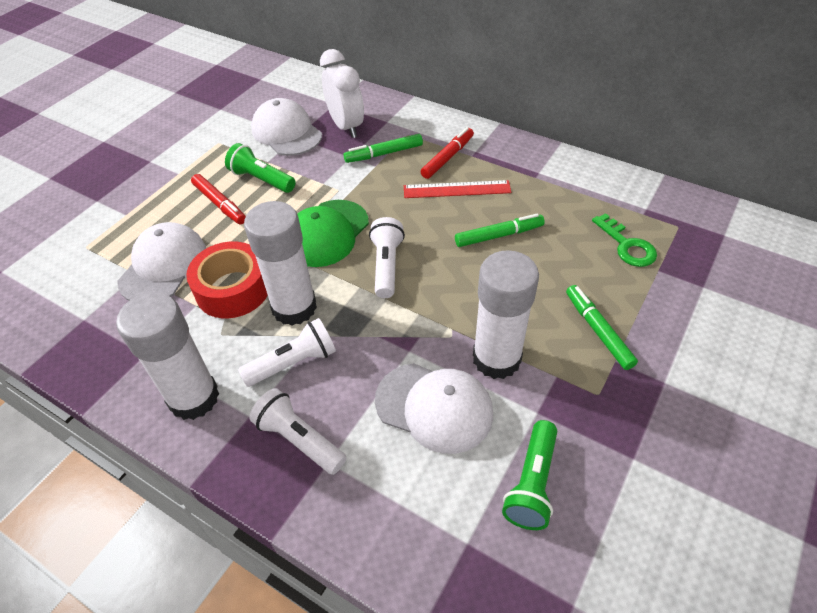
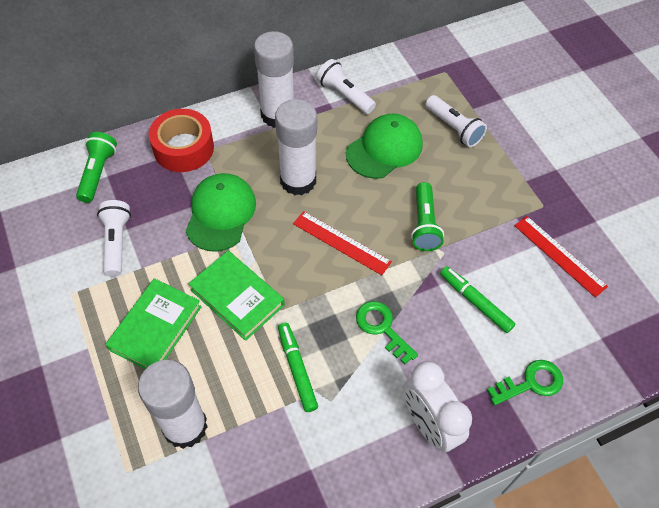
green book: 0 -> 2
green cap: 1 -> 2
green key: 1 -> 2
green marker: 3 -> 2
red marker: 2 -> 0
red ruler: 1 -> 2
white cap: 3 -> 0

